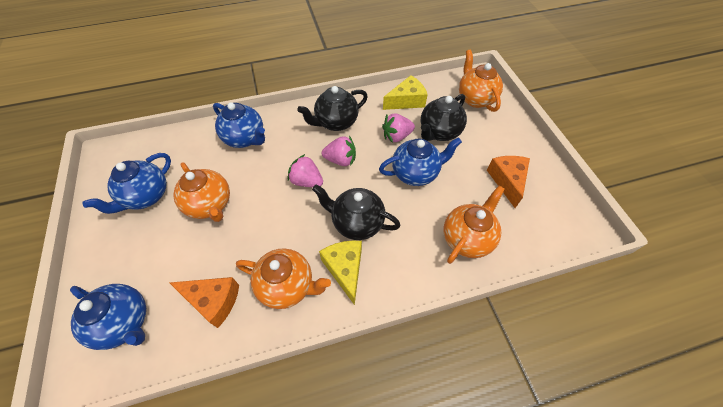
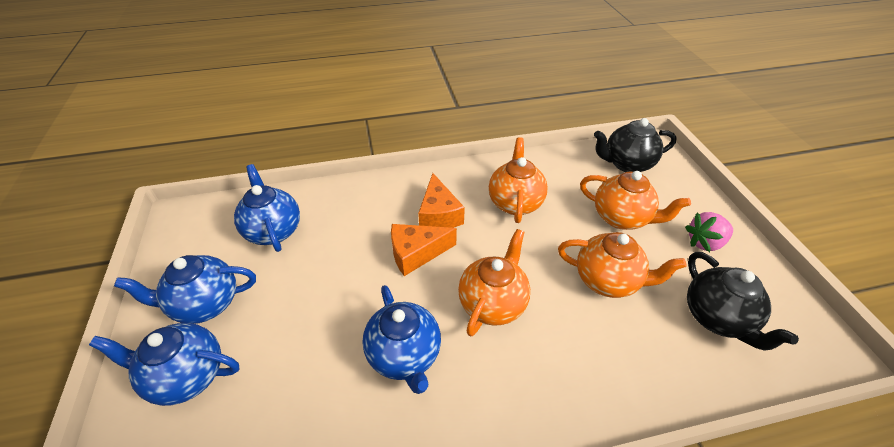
black teapot: 3 -> 2
pink strawberry: 3 -> 1
yellow cheese: 2 -> 0

